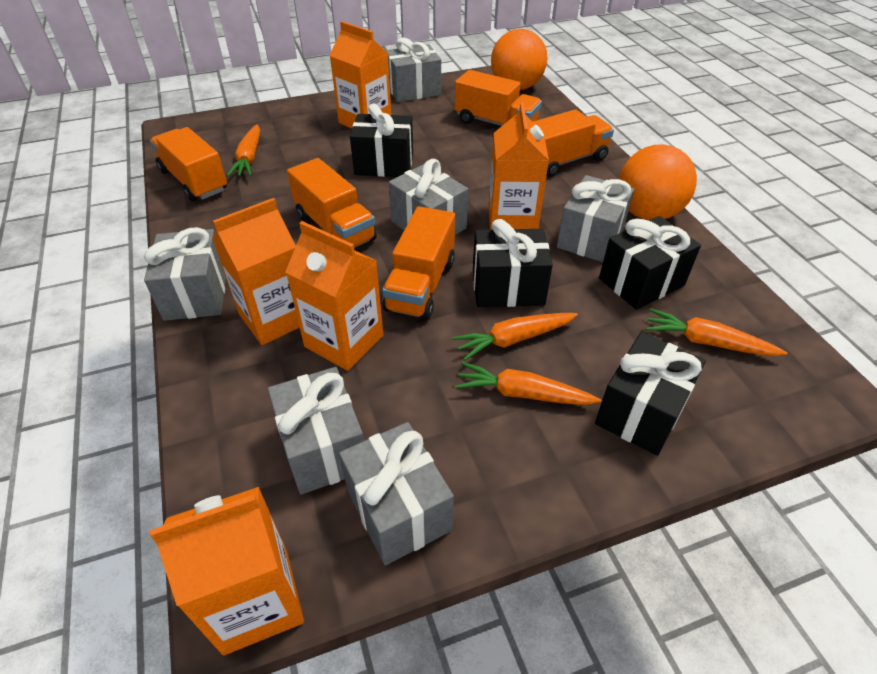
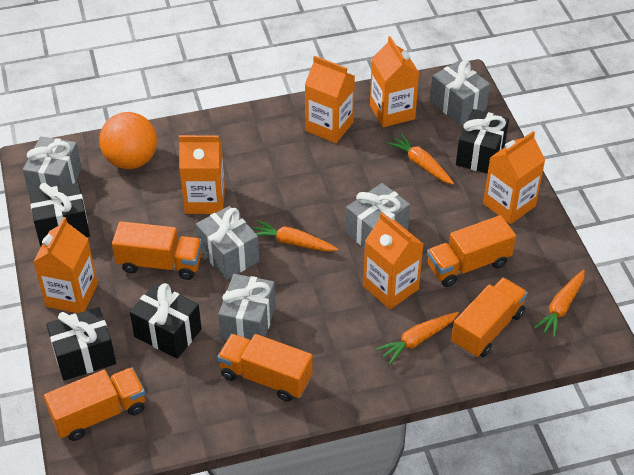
grey gift: 6 -> 5
orange ball: 2 -> 1
orange carton: 5 -> 6

